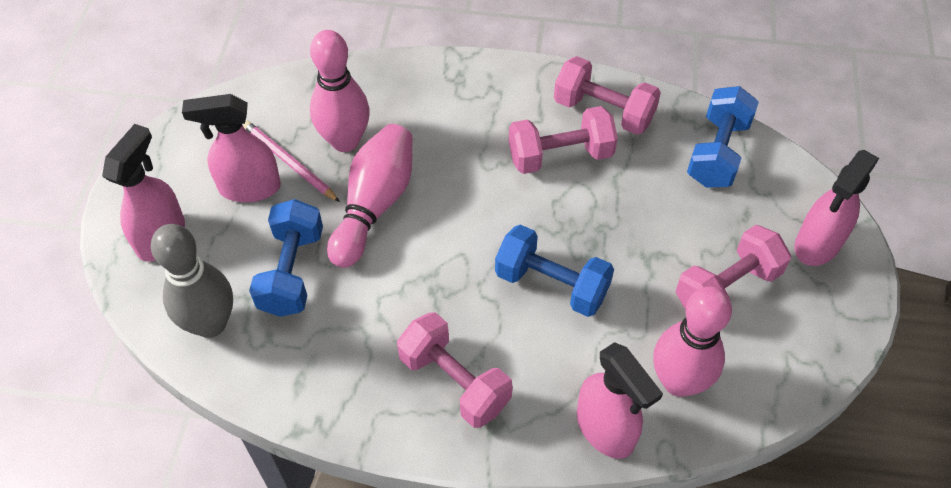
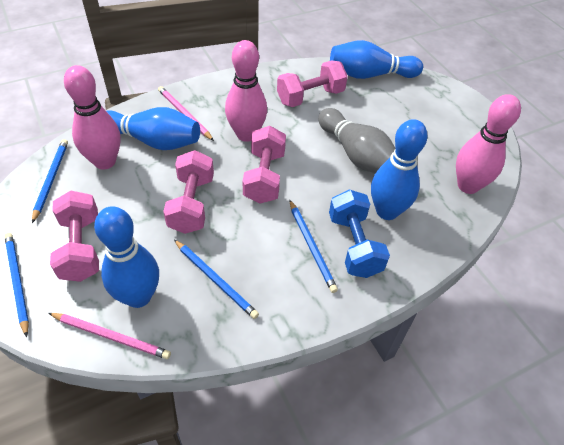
blue bowling pin: 0 -> 4
blue dumbbell: 3 -> 1
blue pencil: 0 -> 4
pink pencil: 1 -> 2
pink spray bottle: 4 -> 0

